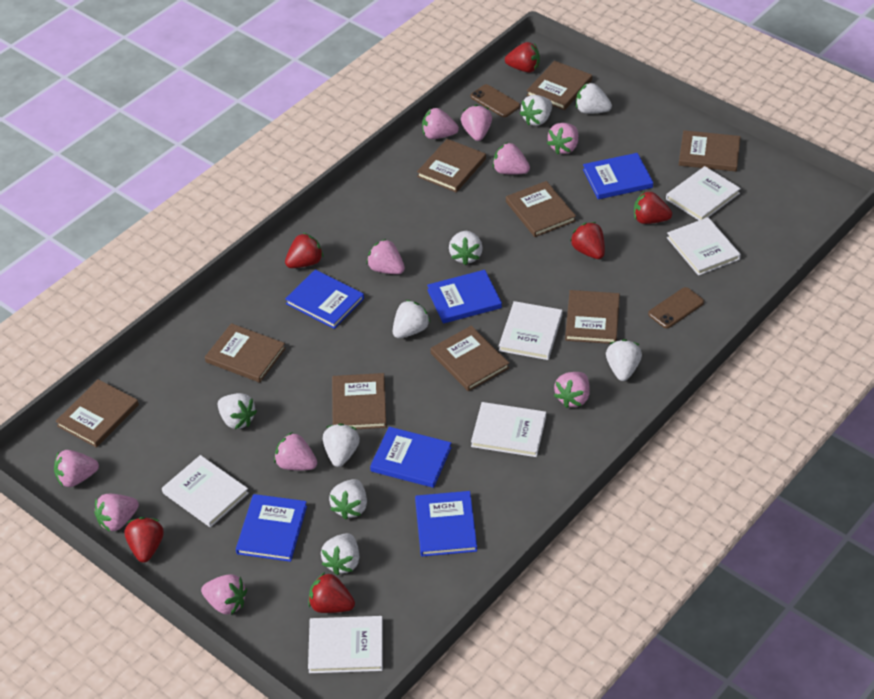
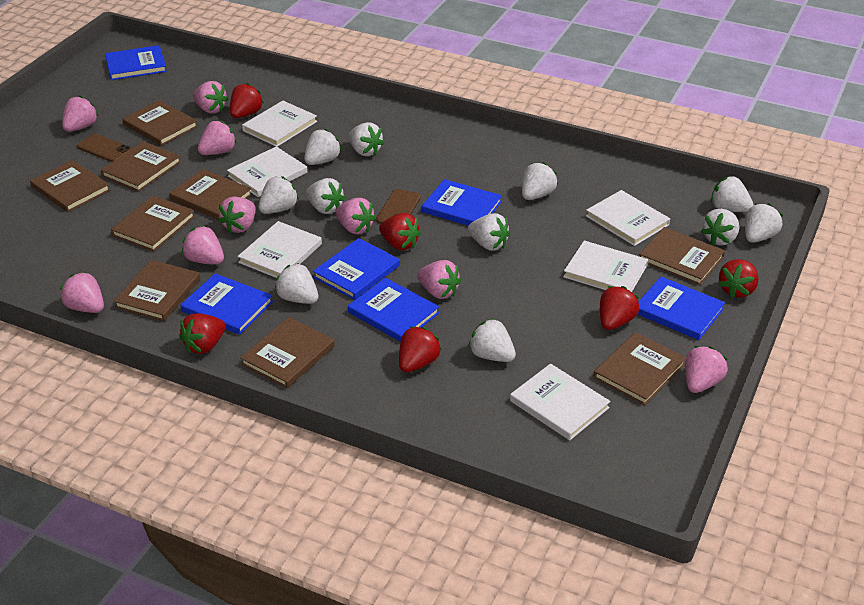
pink strawberry: 10 -> 9
white strawberry: 9 -> 11

